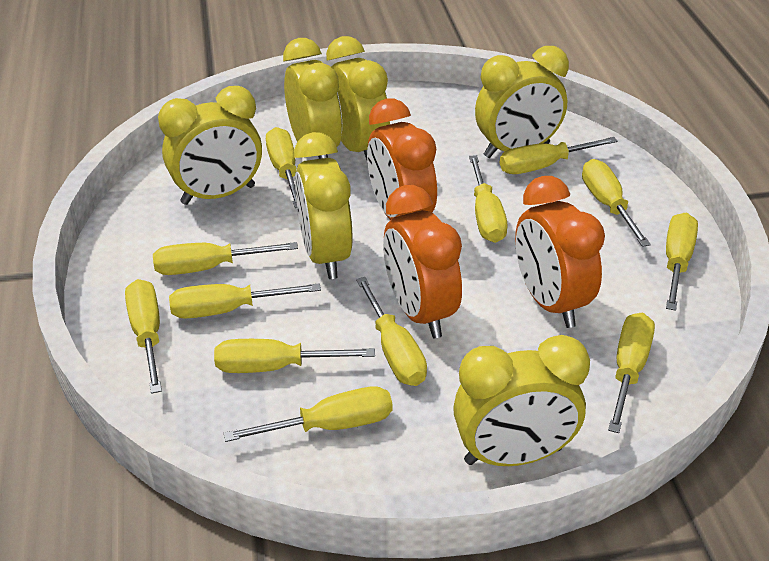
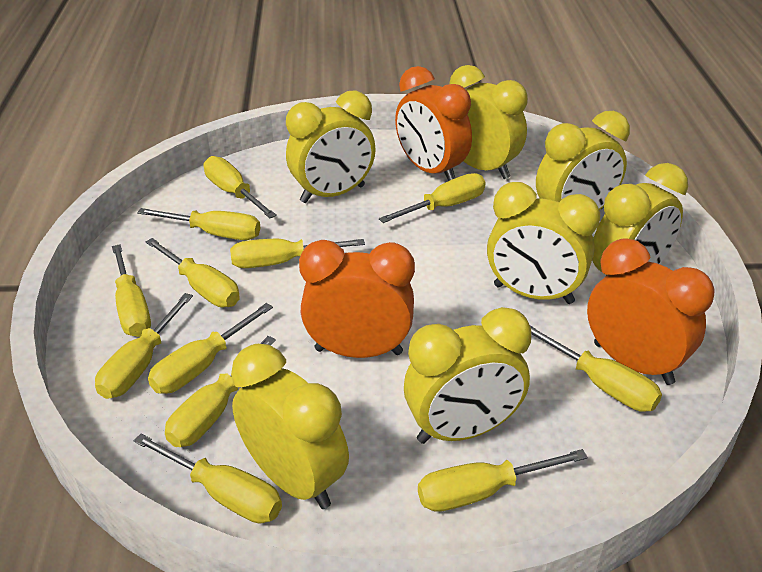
yellow clock: 6 -> 7

